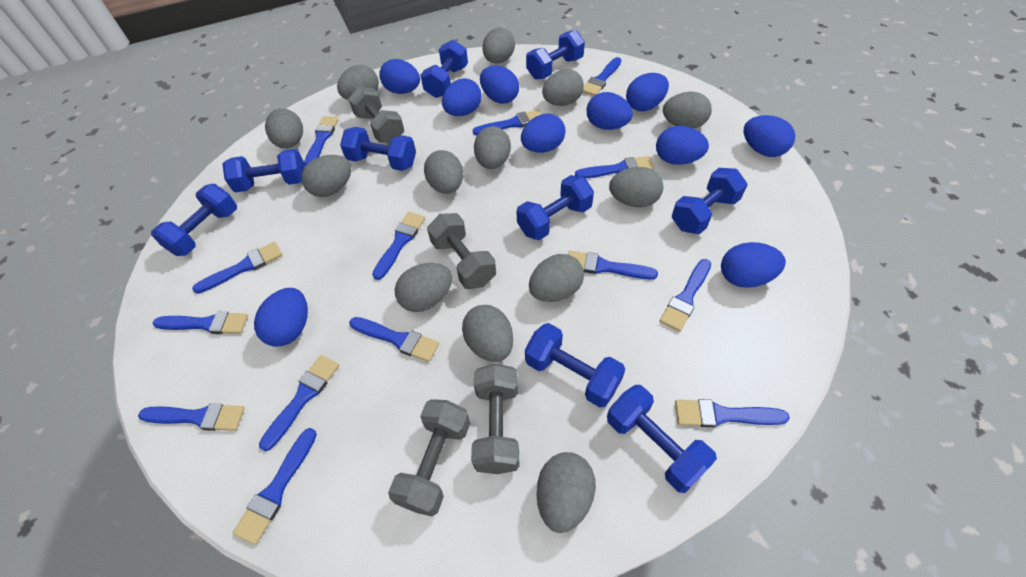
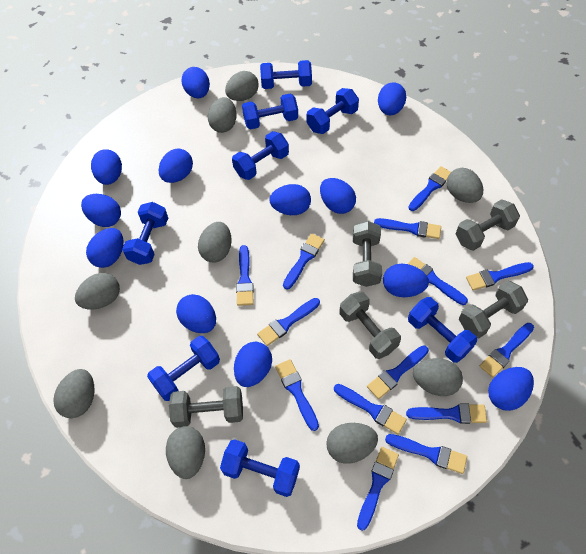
blue dumbbell: 9 -> 8
blue egg: 10 -> 12
grey dumbbell: 4 -> 5
grey egg: 13 -> 9

